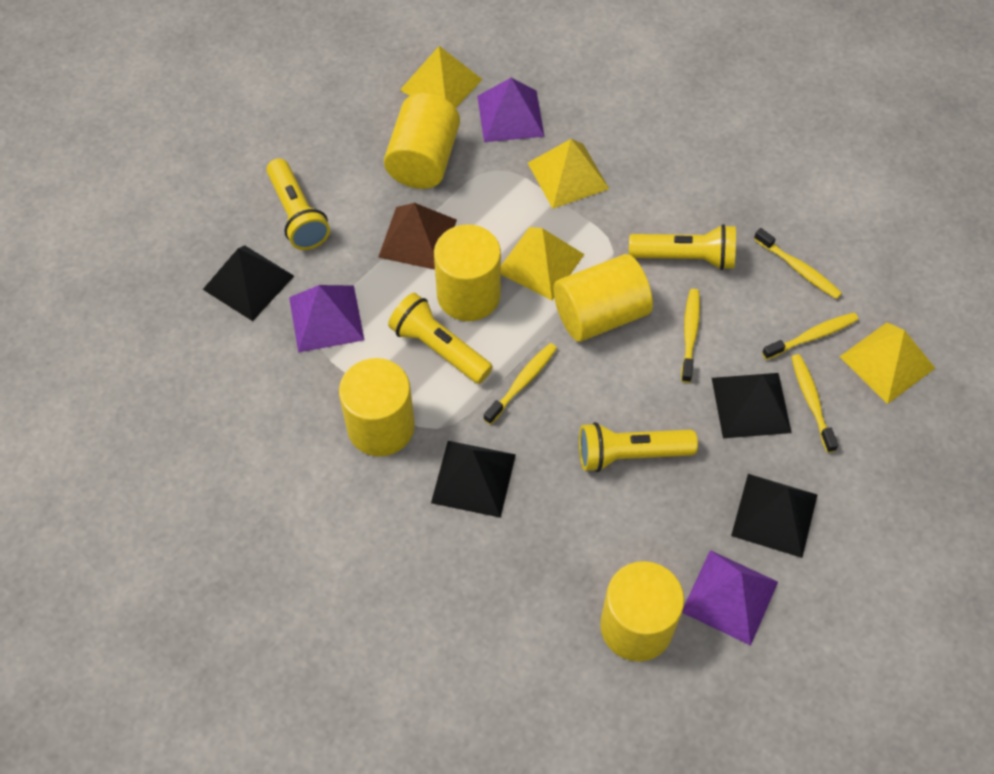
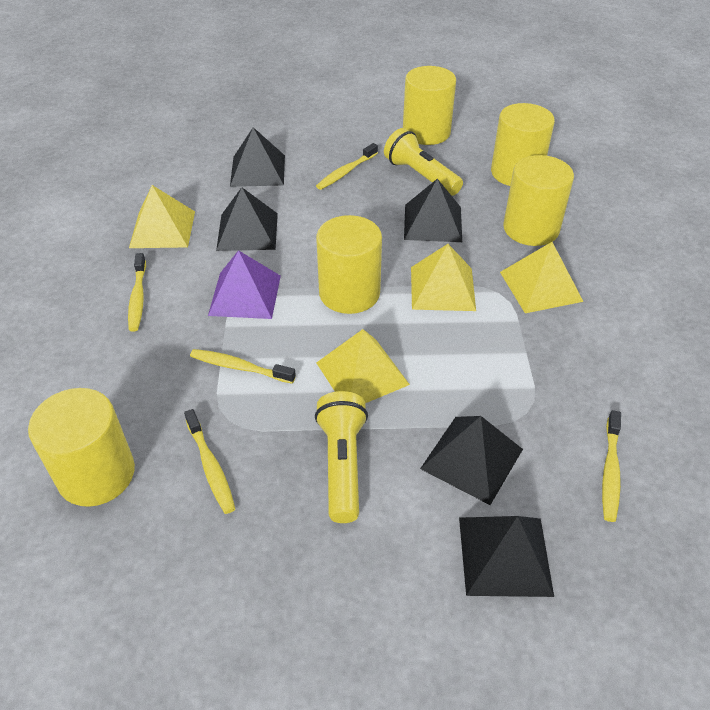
black pyramid: 4 -> 5
brown pyramid: 1 -> 0
purple pyramid: 3 -> 1
yellow flashlight: 4 -> 2

